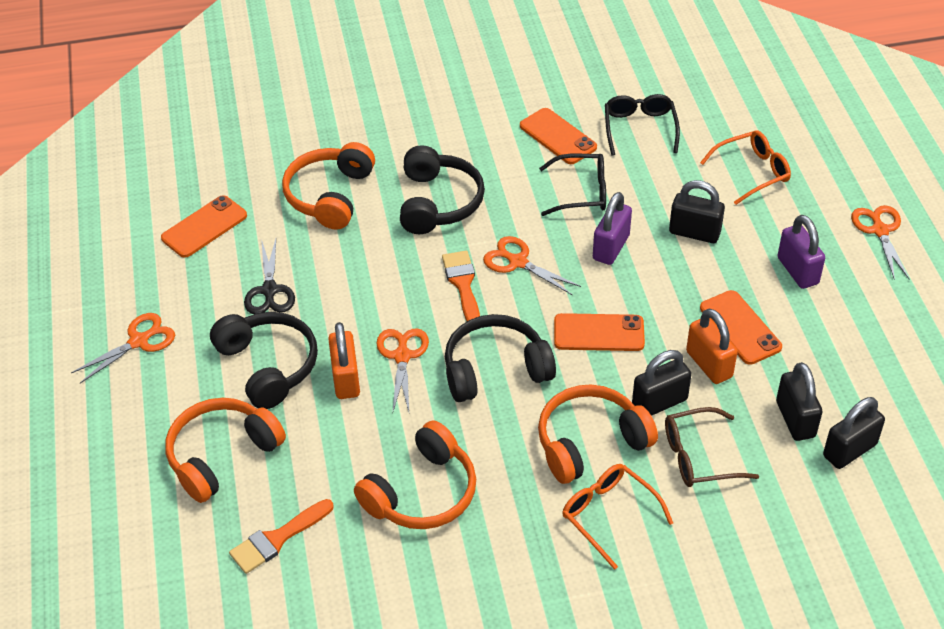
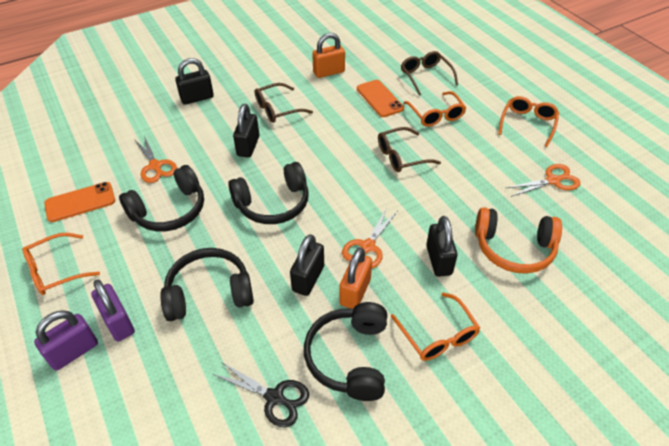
black glasses: 2 -> 0
black headphones: 3 -> 4
brown glasses: 1 -> 3
orange brush: 2 -> 0
orange glasses: 2 -> 4
orange headphones: 4 -> 1
orange phone: 4 -> 2
orange scissors: 4 -> 3

